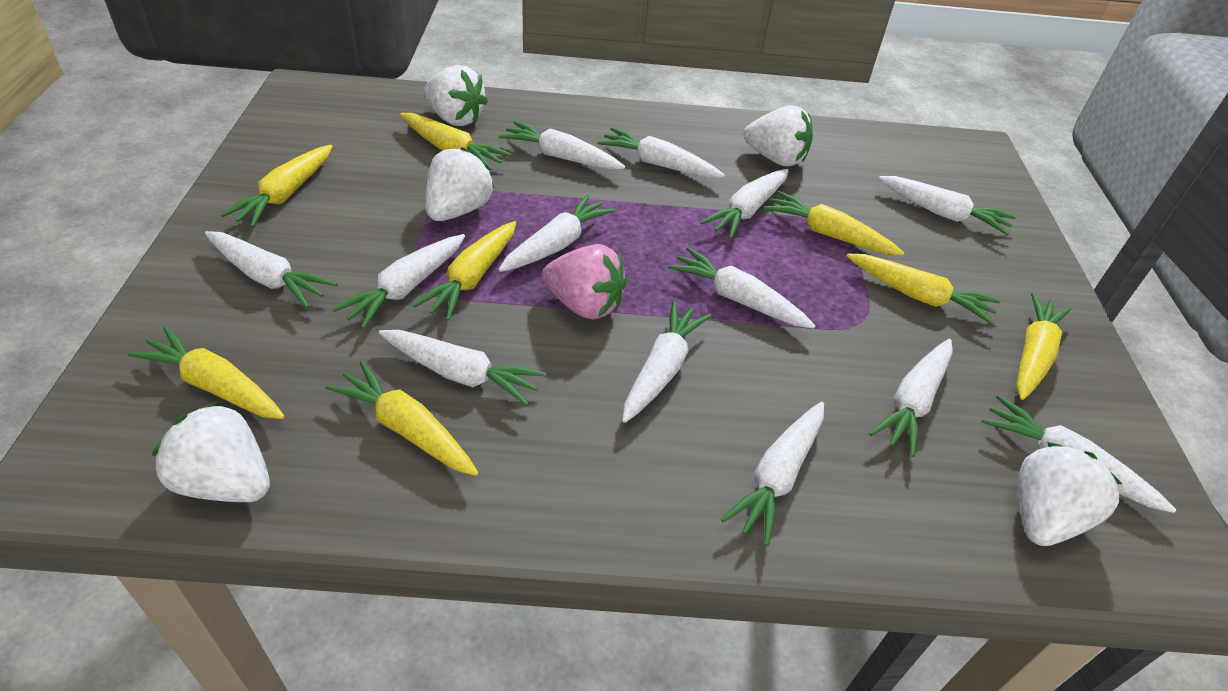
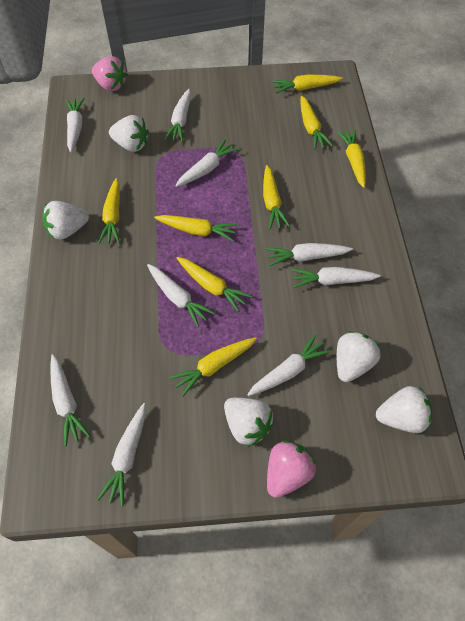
pink strawberry: 1 -> 2
white carrot: 13 -> 9

